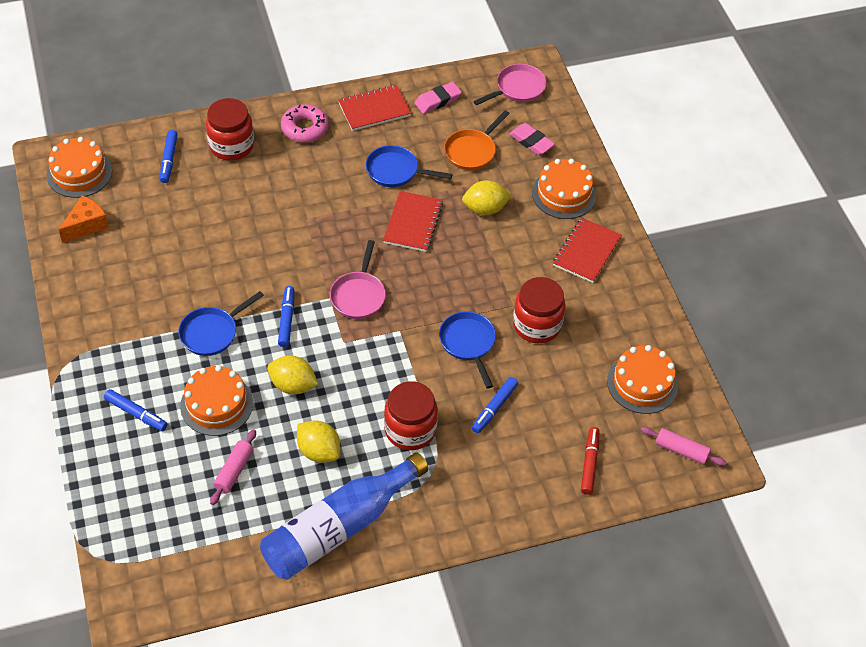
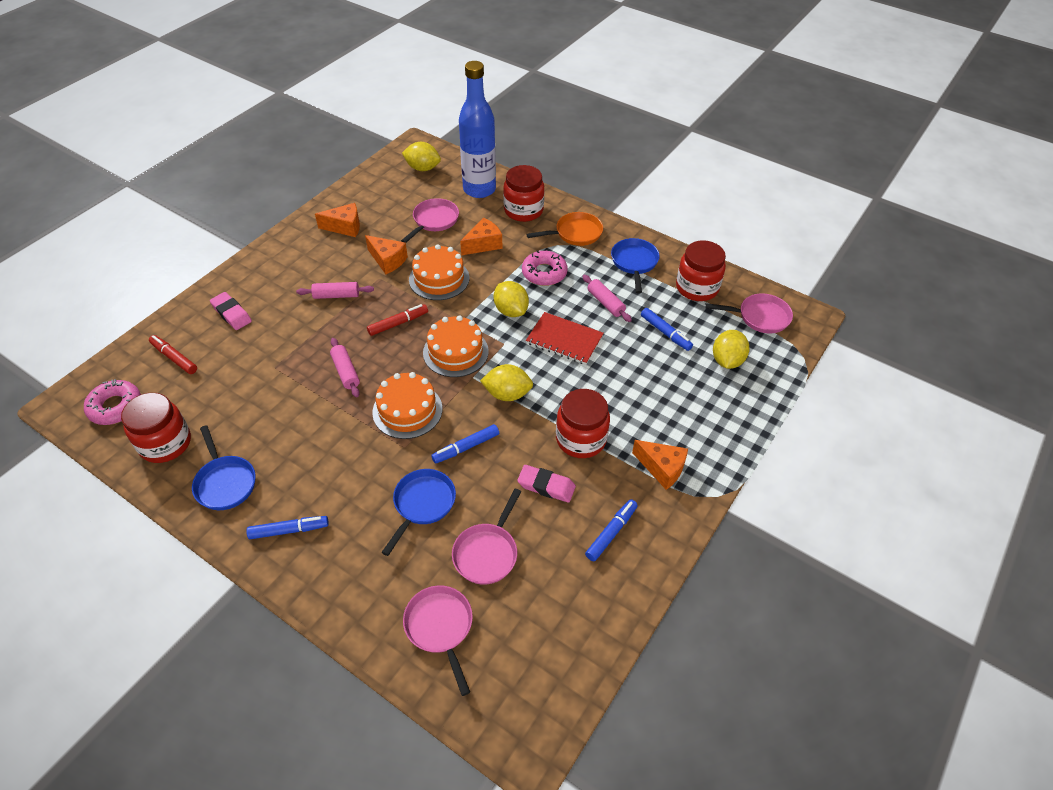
orange cake: 4 -> 3
orange cheese: 1 -> 4
pink donut: 1 -> 2
pink pan: 2 -> 4
pink rolling pin: 2 -> 3
red jar: 3 -> 4
red marker: 1 -> 2
red notebook: 3 -> 1
yellow lemon: 3 -> 4

